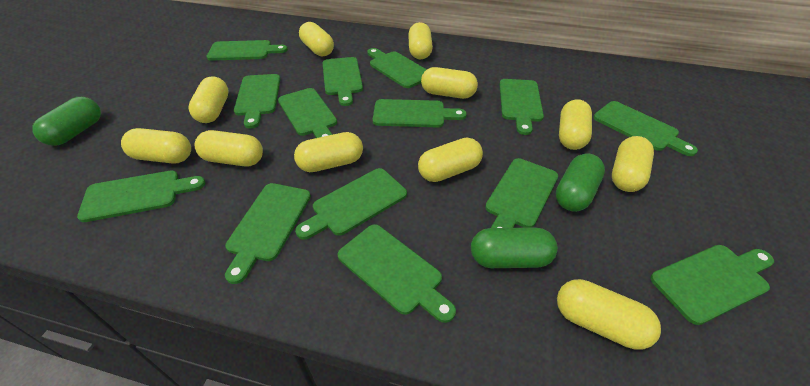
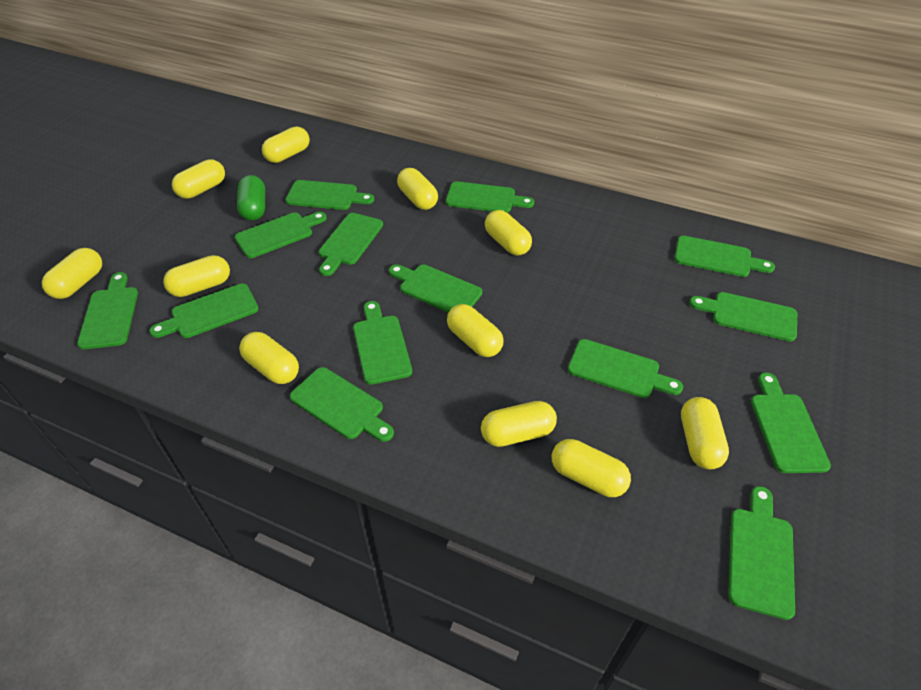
green capsule: 3 -> 1

